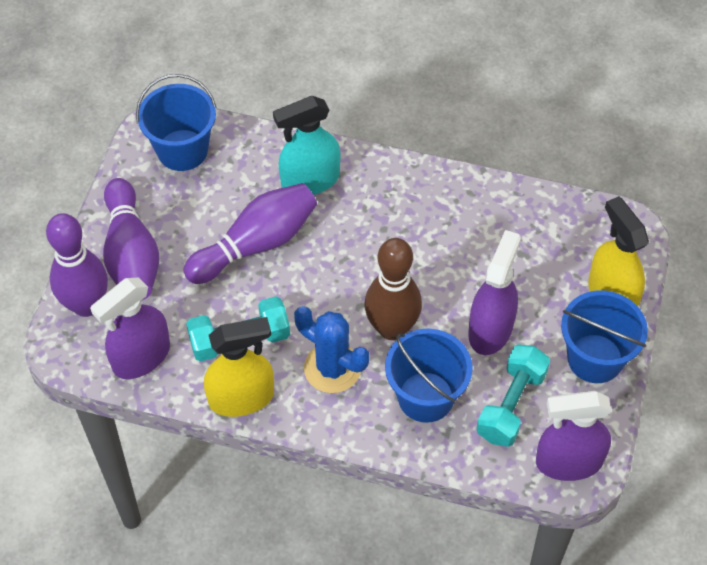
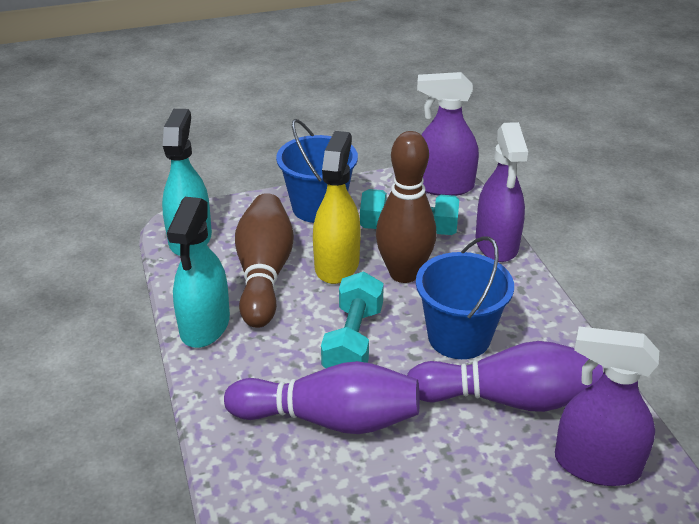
blue bucket: 3 -> 2
blue cactus: 1 -> 0
brown bowling pin: 1 -> 2
purple bowling pin: 3 -> 2
turquoise spray bottle: 1 -> 2
yellow spray bottle: 2 -> 1

